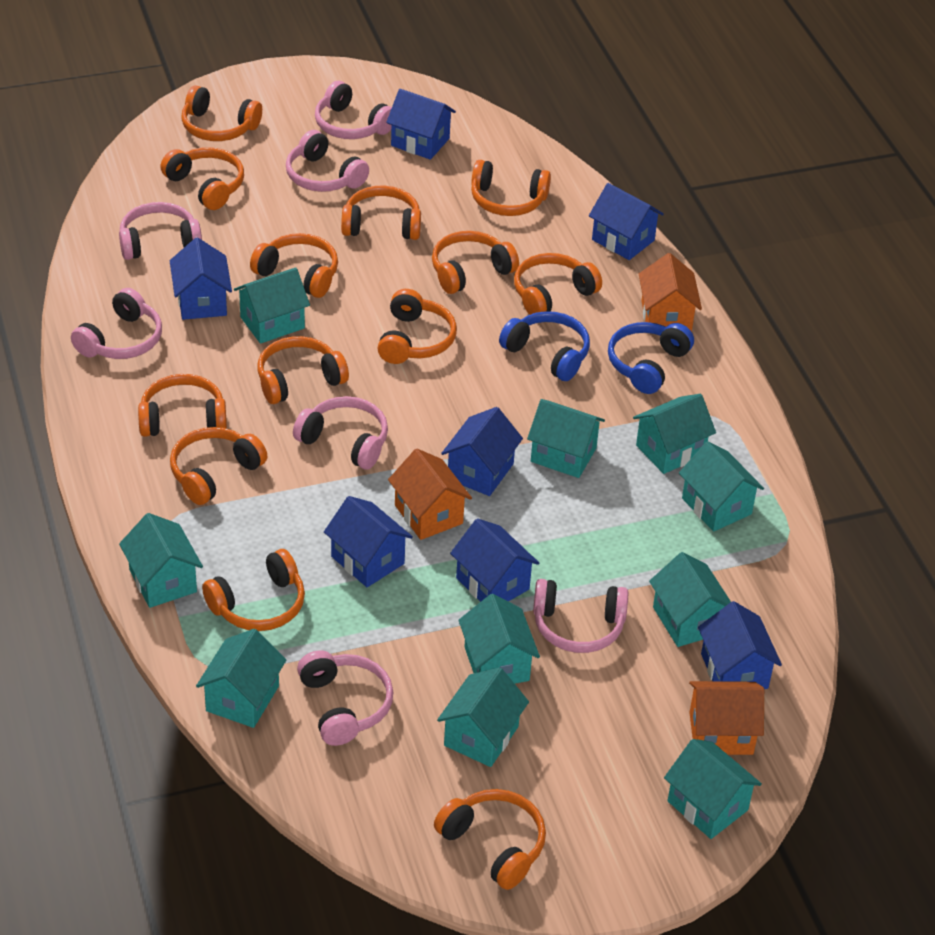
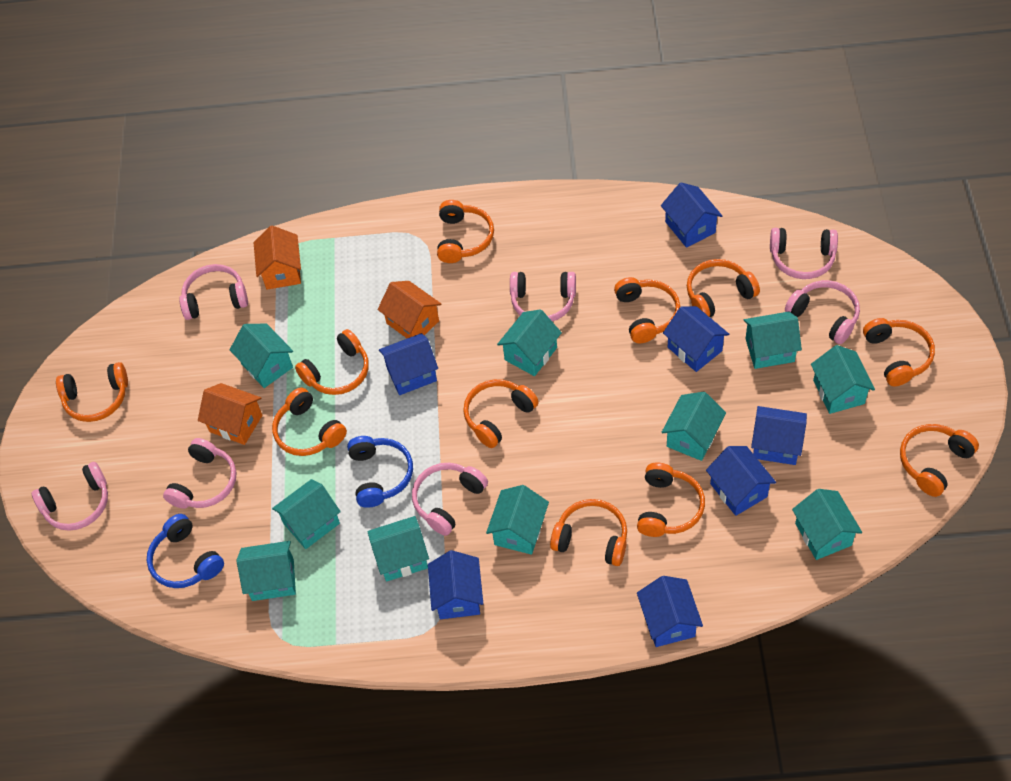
orange headphones: 13 -> 11

